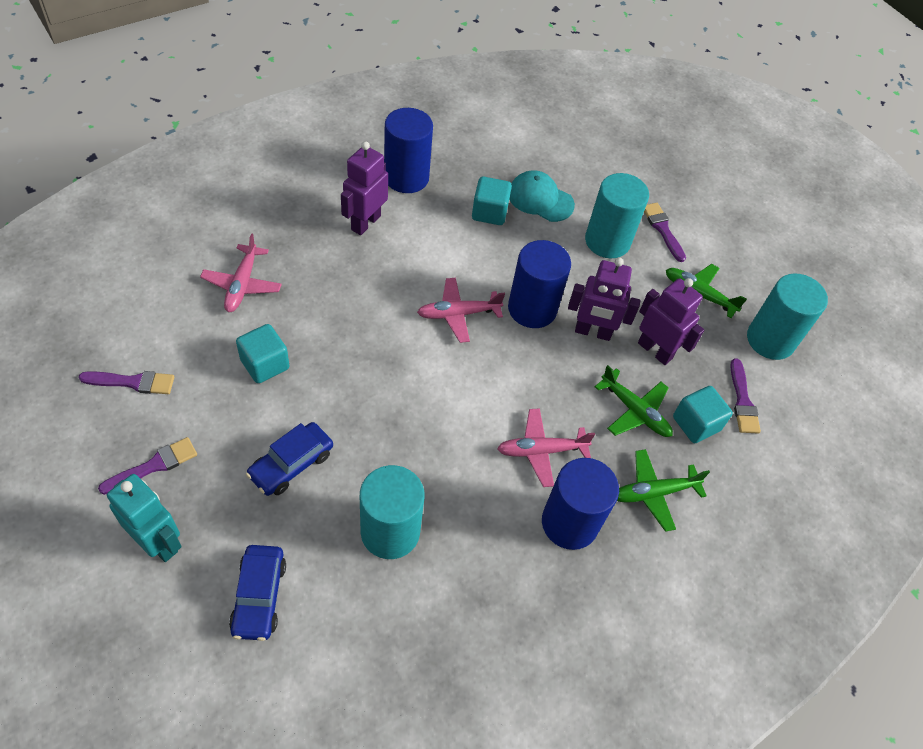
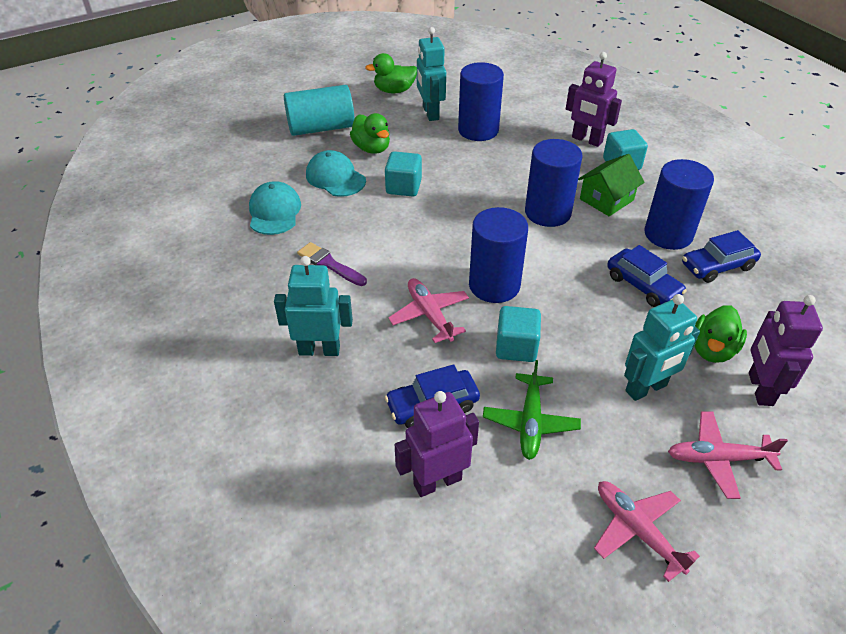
blue car: 2 -> 3
blue cylinder: 3 -> 4
green duck: 0 -> 3
green house: 0 -> 1
green plane: 3 -> 1
purple brush: 4 -> 1
turquoise cap: 1 -> 2
turquoise cylinder: 3 -> 1
turquoise robot: 1 -> 3

